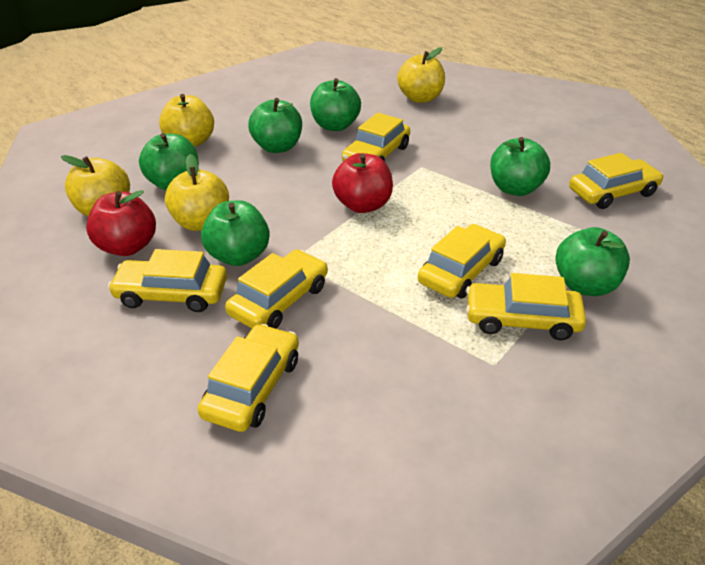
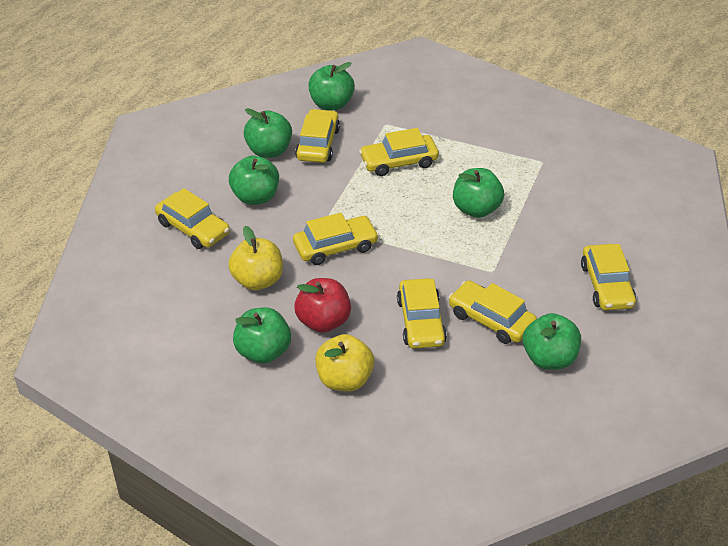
red apple: 2 -> 1
yellow apple: 4 -> 2

